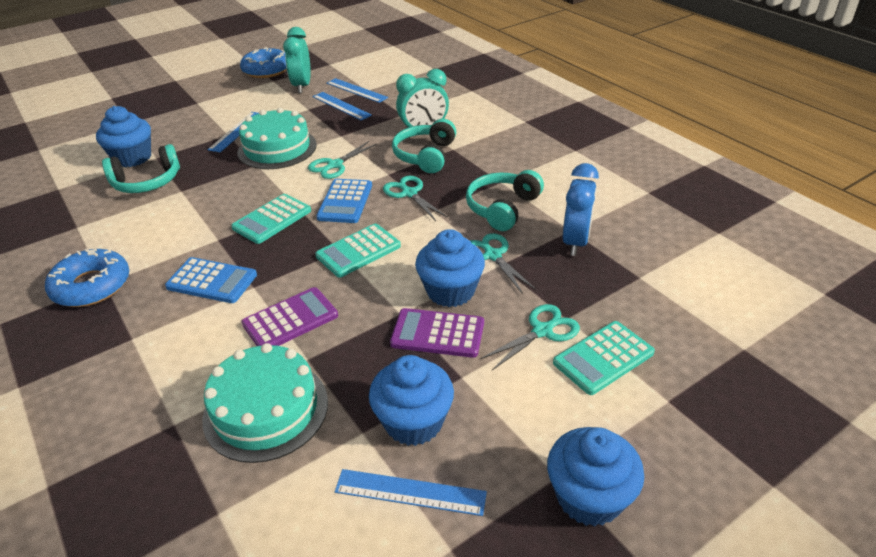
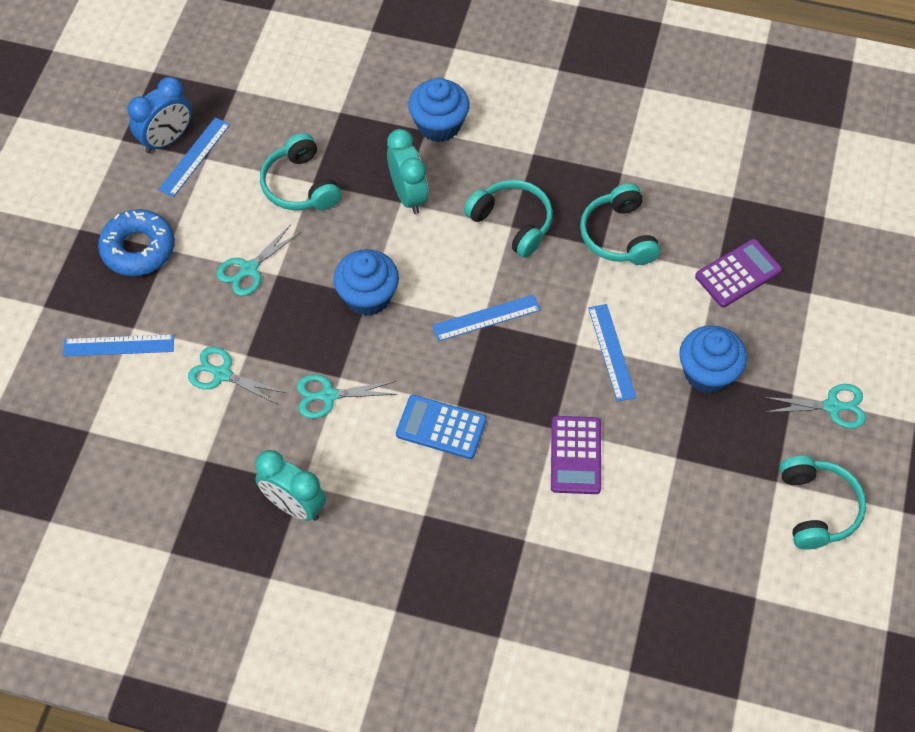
blue calculator: 2 -> 1
blue cupcake: 4 -> 3
blue donut: 2 -> 1
turquoise cake: 2 -> 0
turquoise calculator: 3 -> 0
turquoise headphones: 3 -> 4

